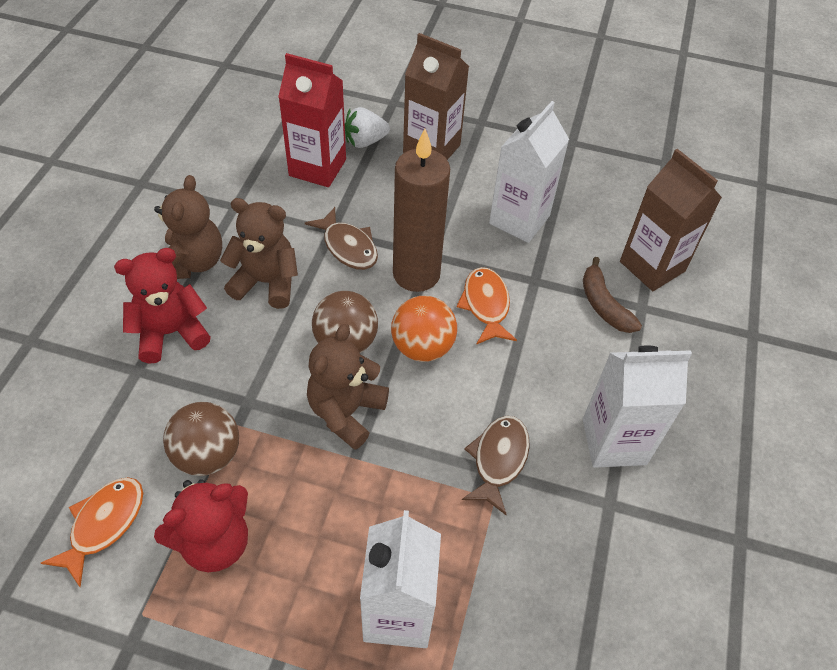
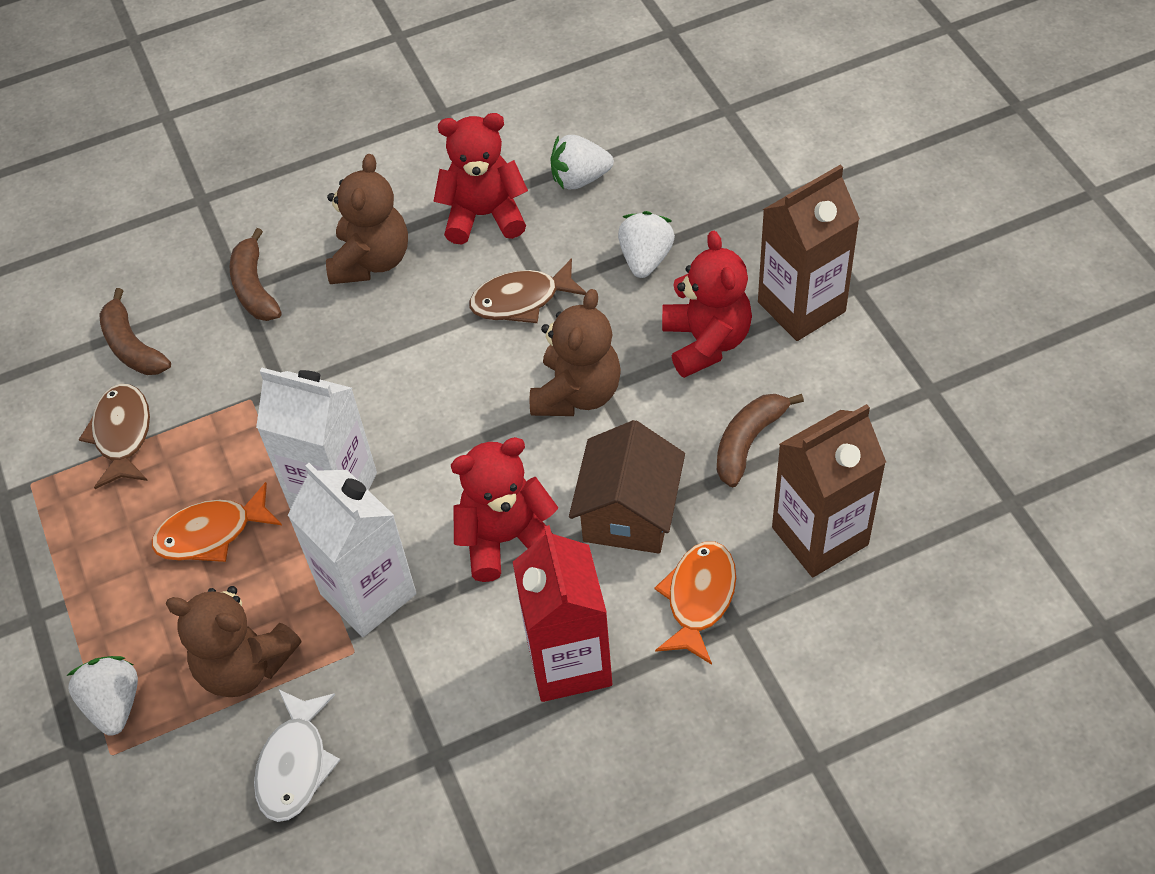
brown ball: 2 -> 0
brown banana: 1 -> 3
brown candle: 1 -> 0
brown house: 0 -> 1
orange ball: 1 -> 0
red teddy bear: 2 -> 3
white carton: 3 -> 2
white fish: 0 -> 1
white strawberry: 1 -> 3

